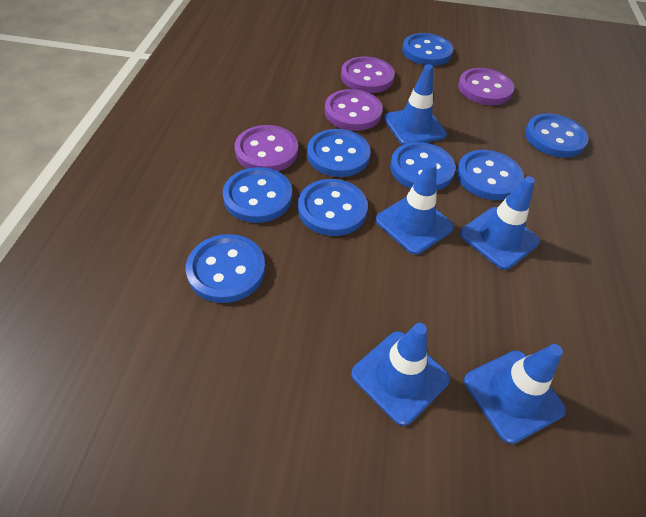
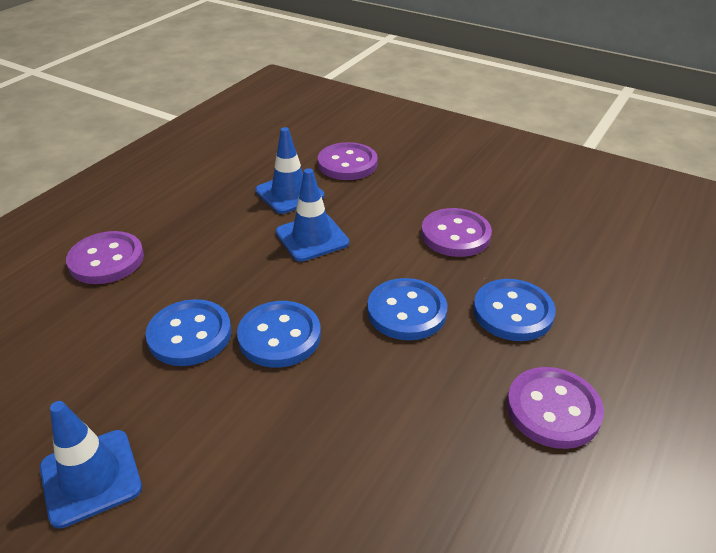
blue button: 8 -> 4
blue traffic cone: 5 -> 3

